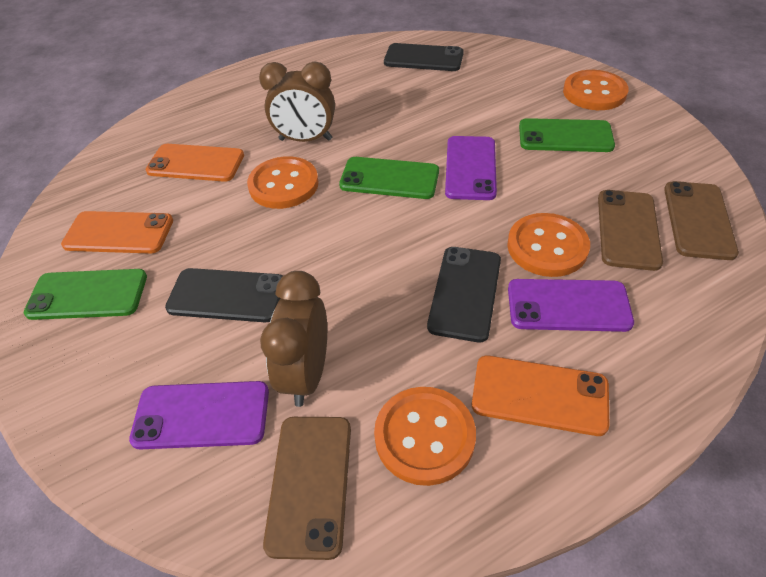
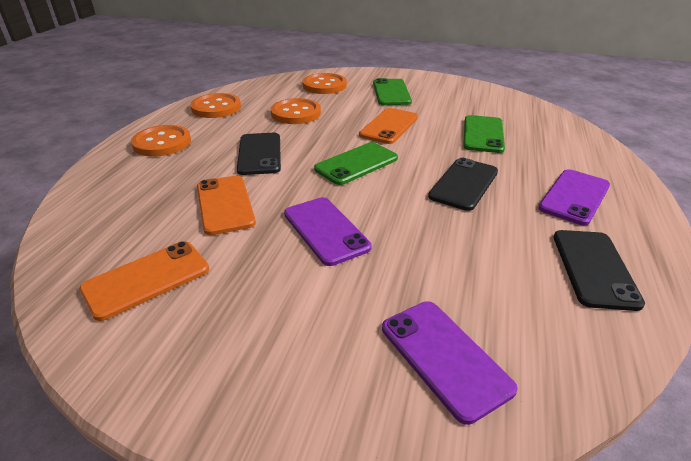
brown clock: 2 -> 0
brown phone: 3 -> 0

